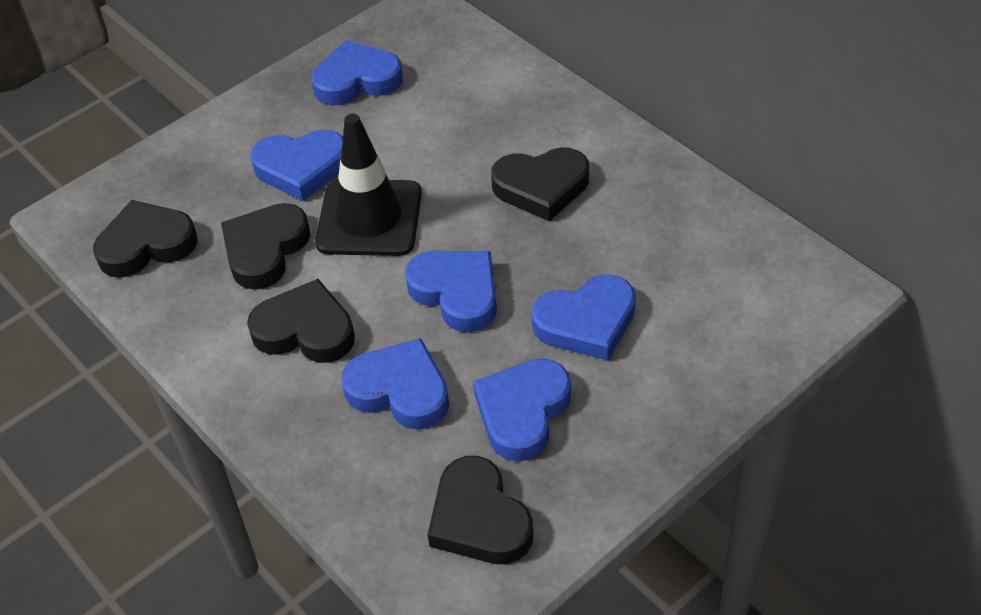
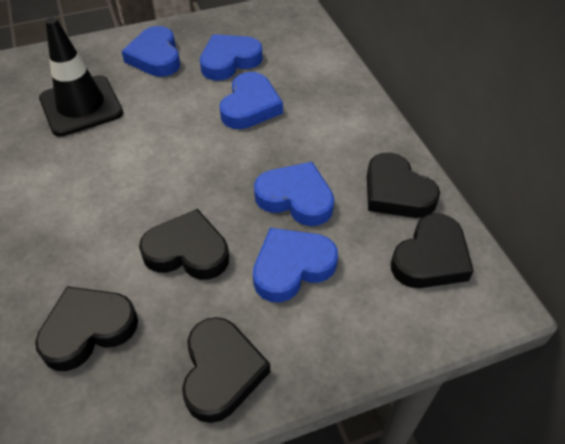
blue heart: 6 -> 5

